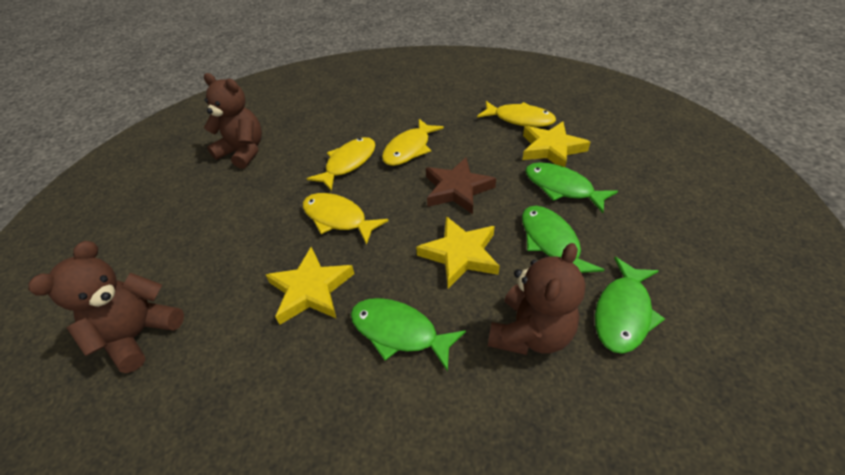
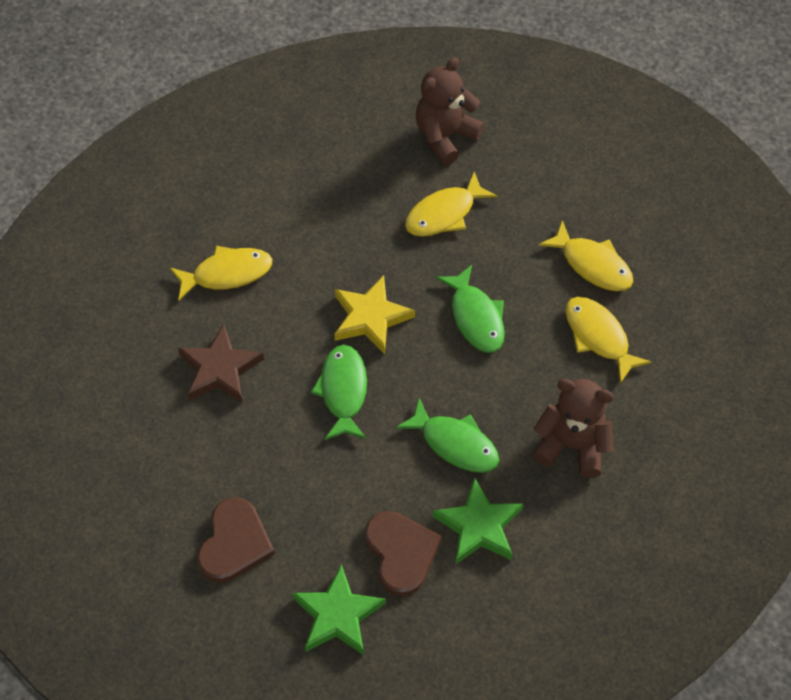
brown heart: 0 -> 2
brown teddy bear: 3 -> 2
green fish: 4 -> 3
green star: 0 -> 2
yellow star: 3 -> 1

